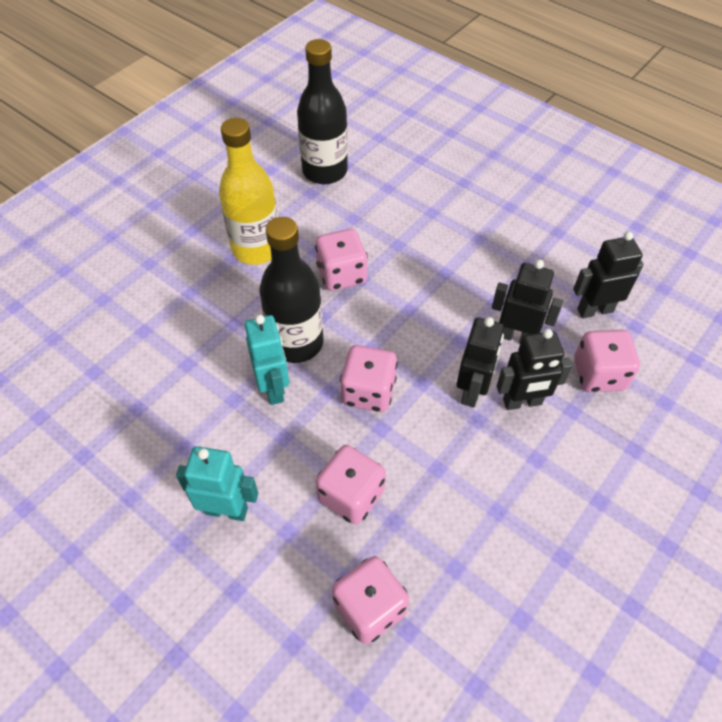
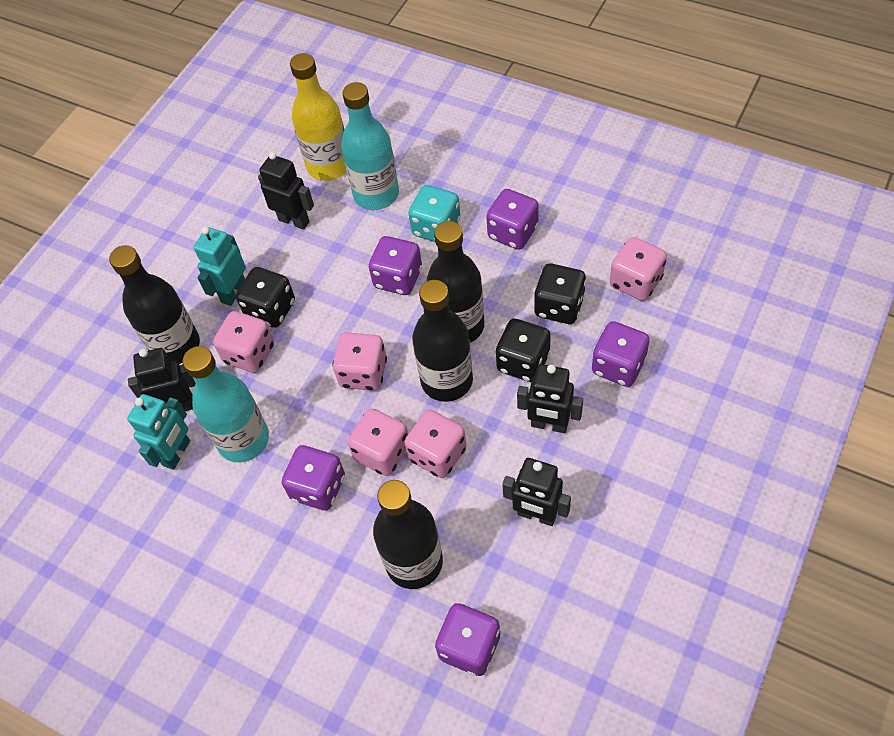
black bottle: 2 -> 4
black dice: 0 -> 3
purple dice: 0 -> 5
turquoise bottle: 0 -> 2
turquoise dice: 0 -> 1

